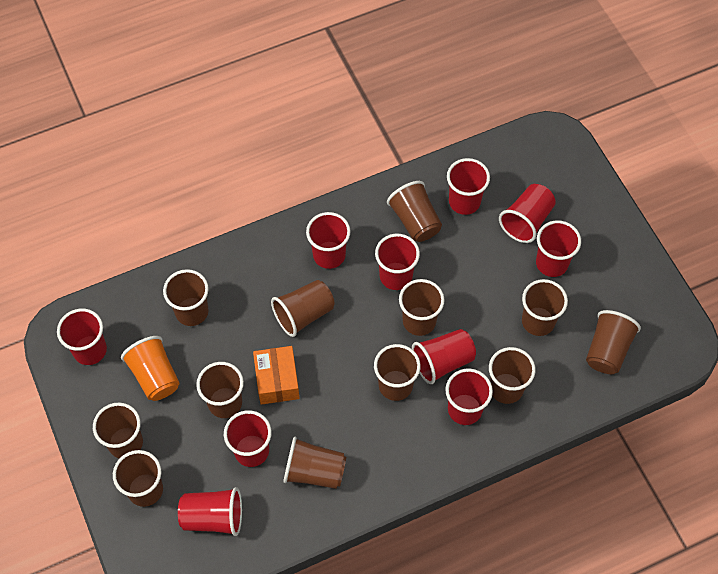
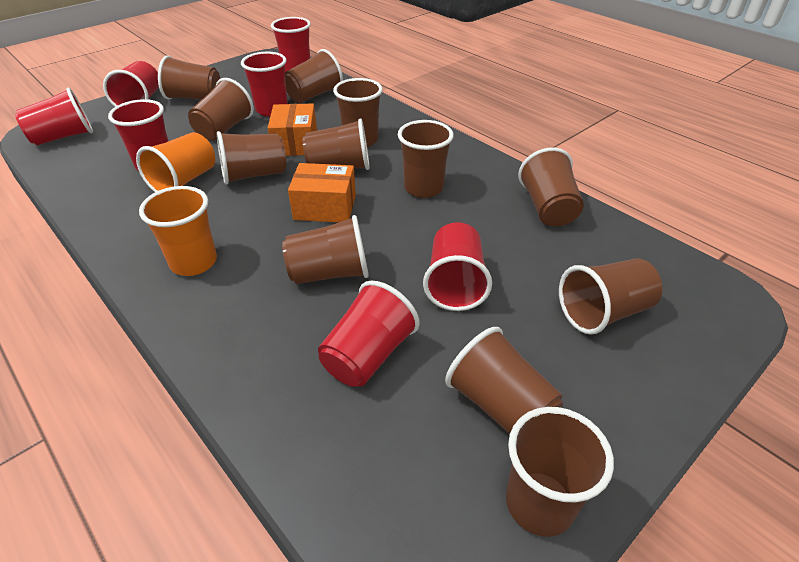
orange box: 1 -> 2
orange cup: 1 -> 2
red cup: 10 -> 7

